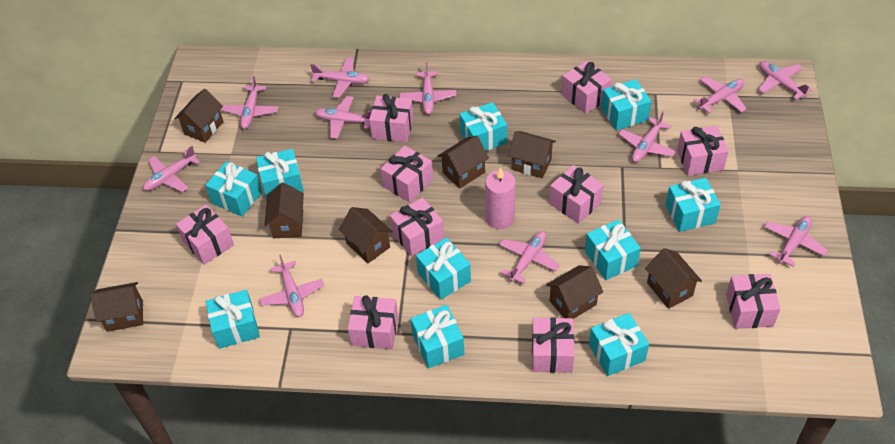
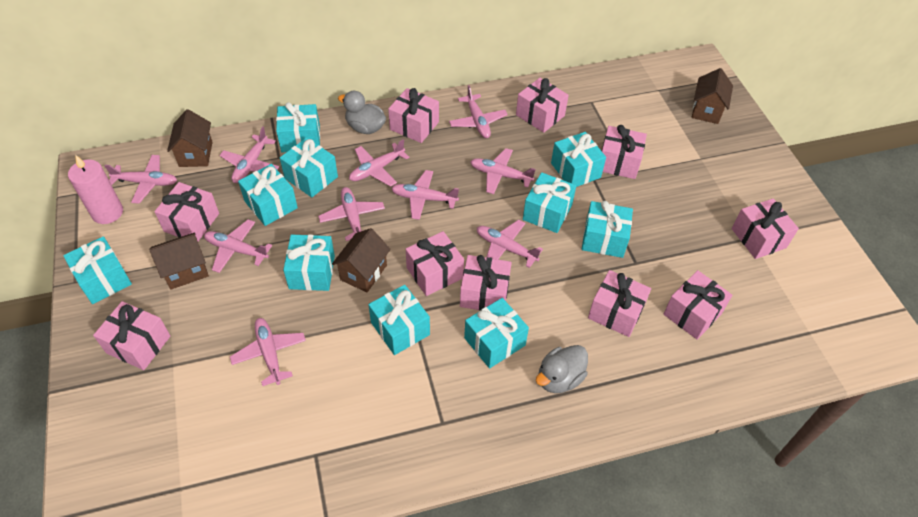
brown house: 8 -> 4
grey duck: 0 -> 2
pink plane: 11 -> 10

